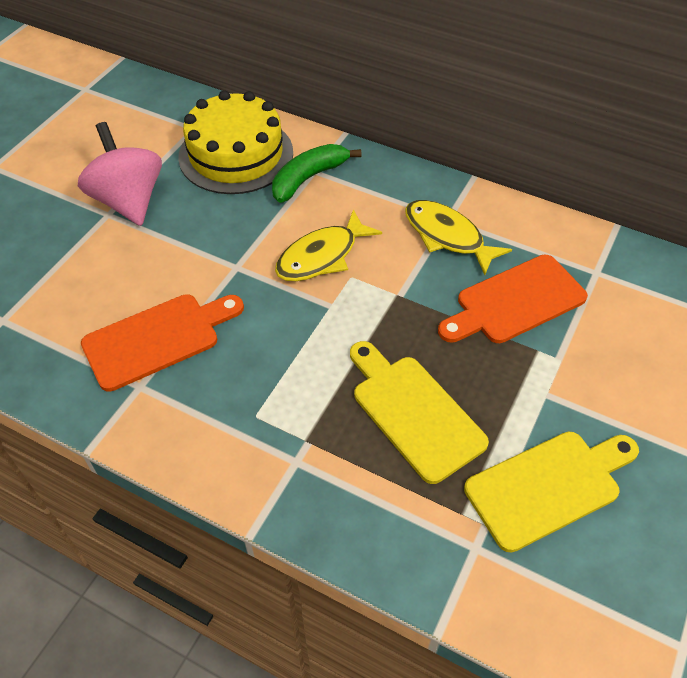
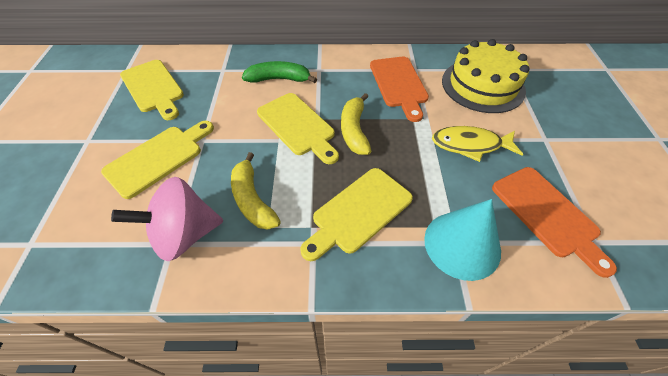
turquoise cone: 0 -> 1
yellow banana: 0 -> 2
yellow cutting board: 2 -> 4
yellow fish: 2 -> 1

